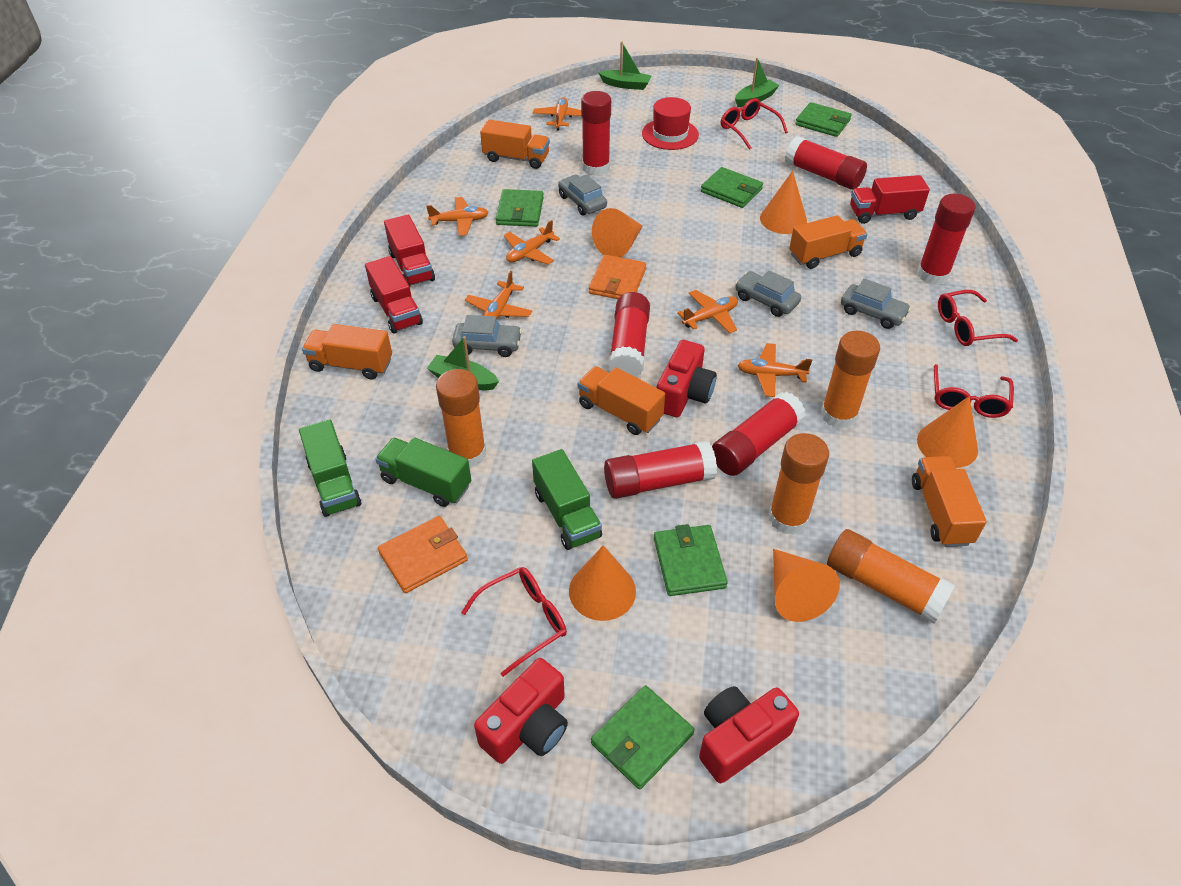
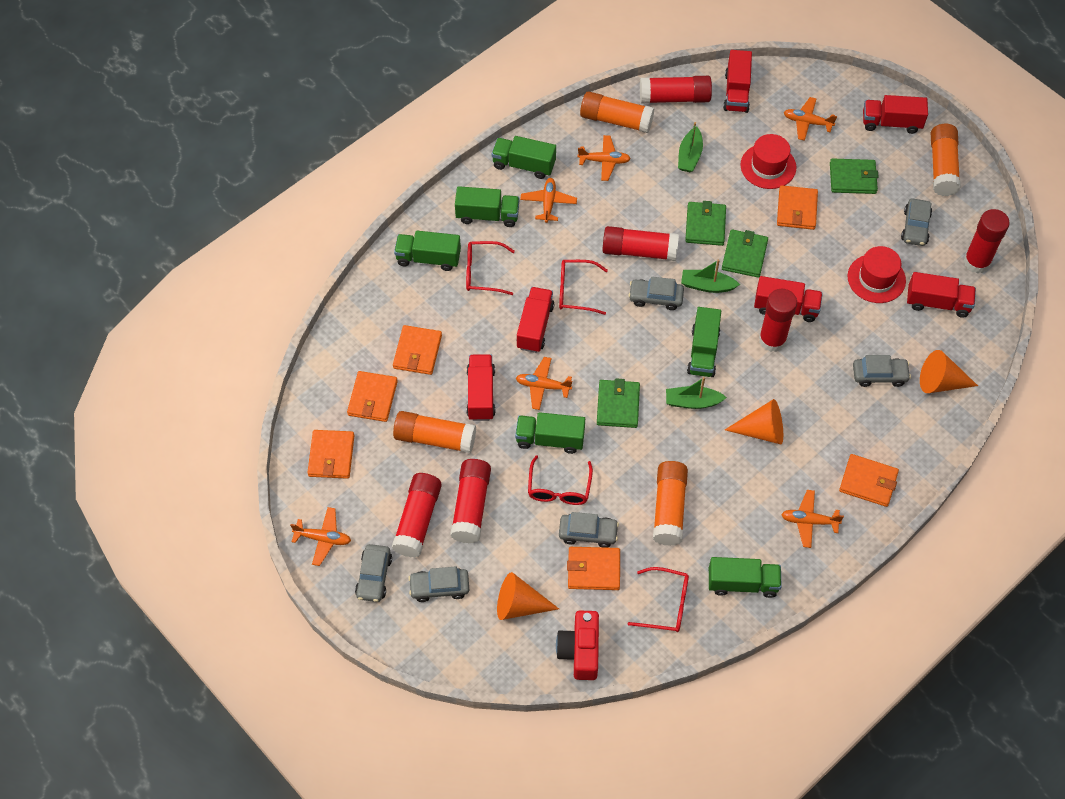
green truck: 3 -> 6
green wallet: 5 -> 4
grey car: 4 -> 6
orange cone: 5 -> 3
orange truck: 5 -> 0
orange wallet: 2 -> 6
red camera: 3 -> 1
red hat: 1 -> 2
red truck: 3 -> 6

